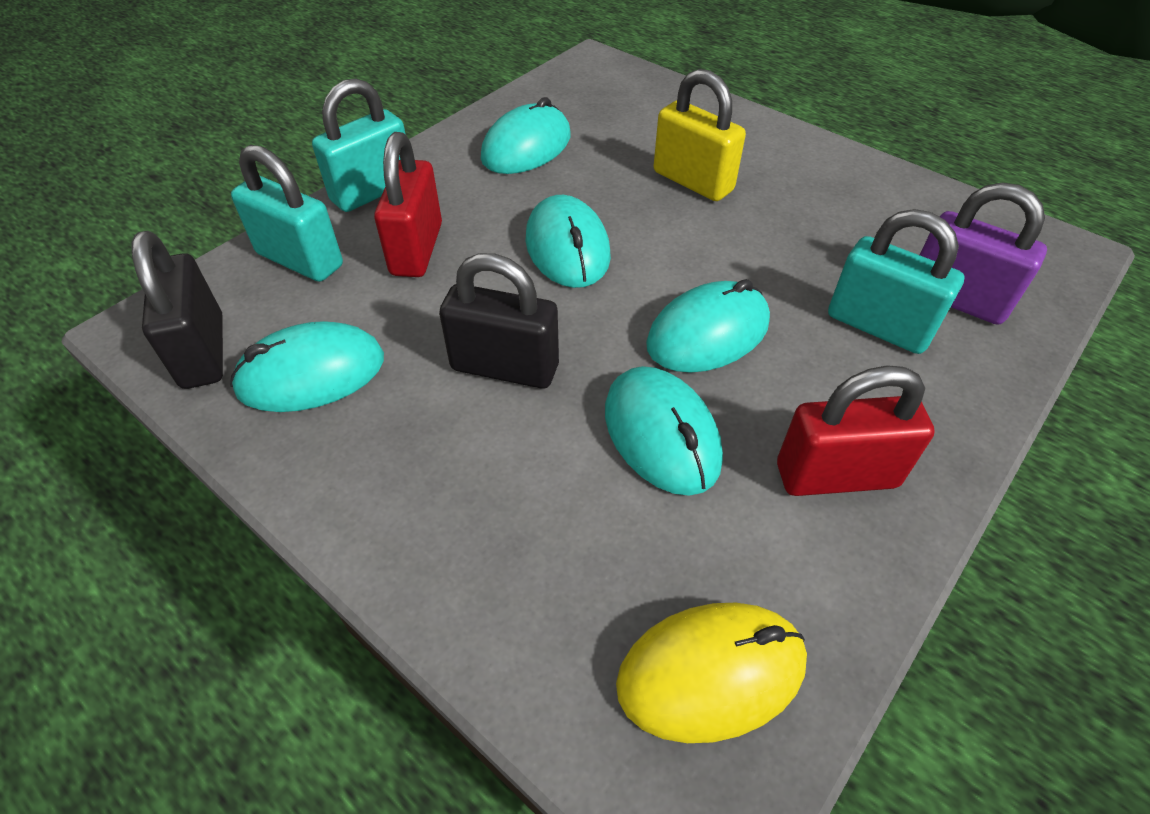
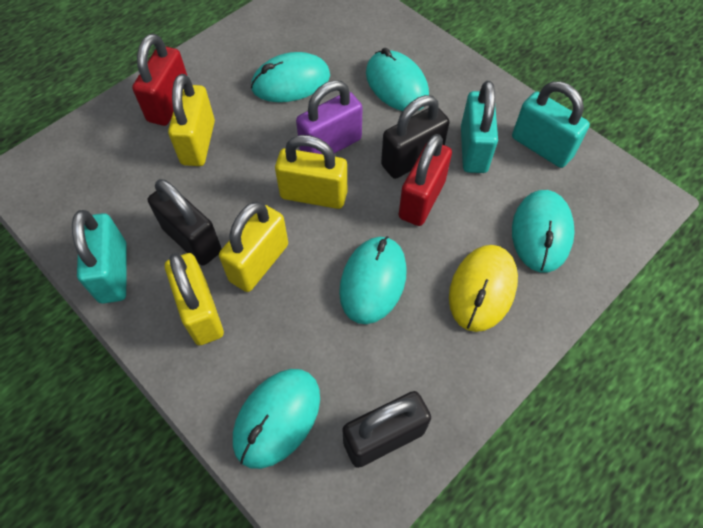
black padlock: 2 -> 3
yellow padlock: 1 -> 4

